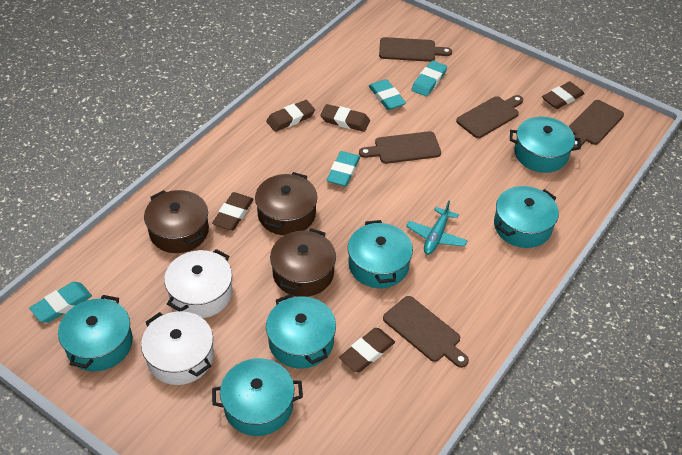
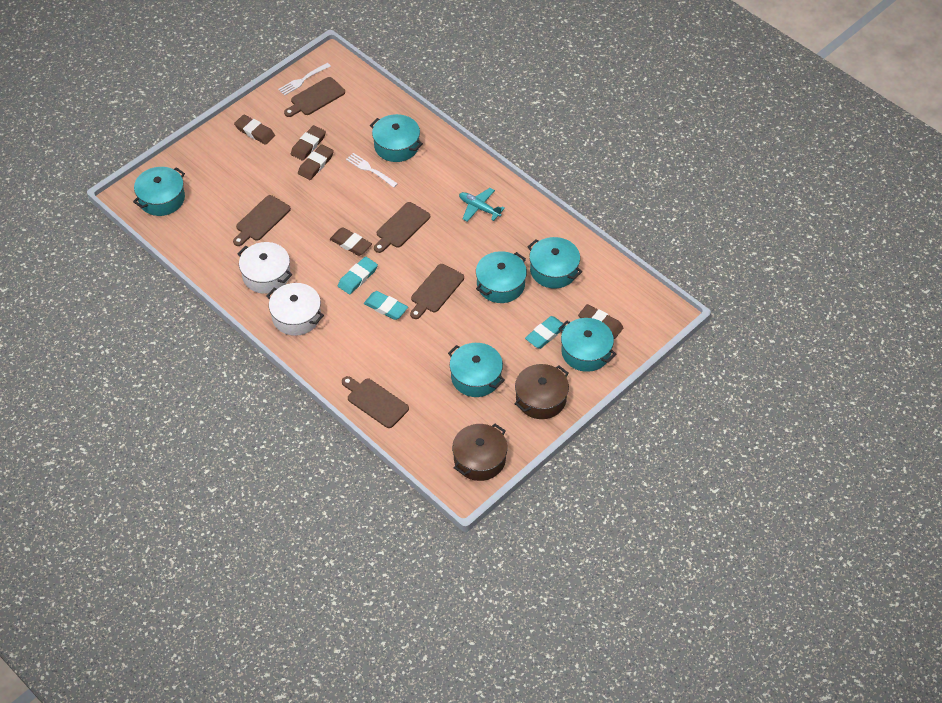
brown pot: 3 -> 2
turquoise eraser: 4 -> 3
white fork: 0 -> 2

